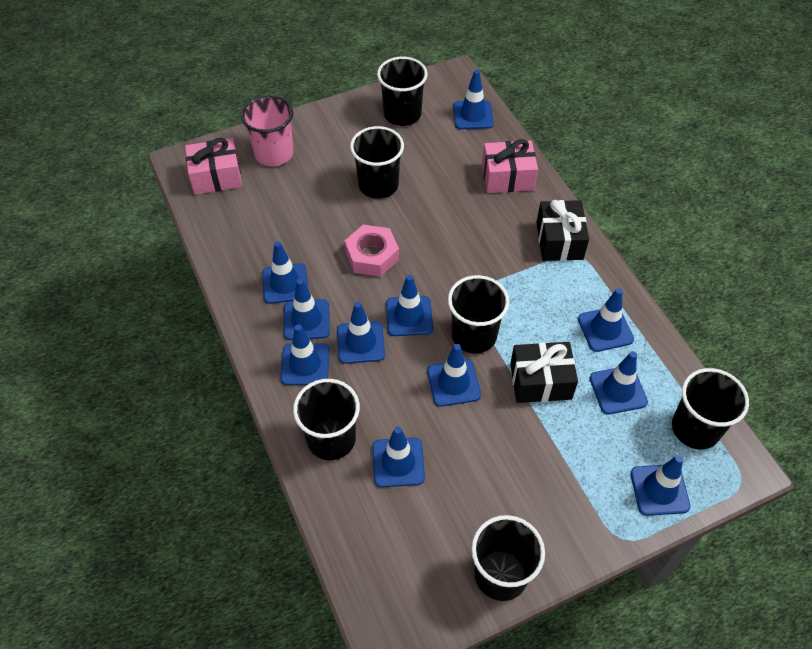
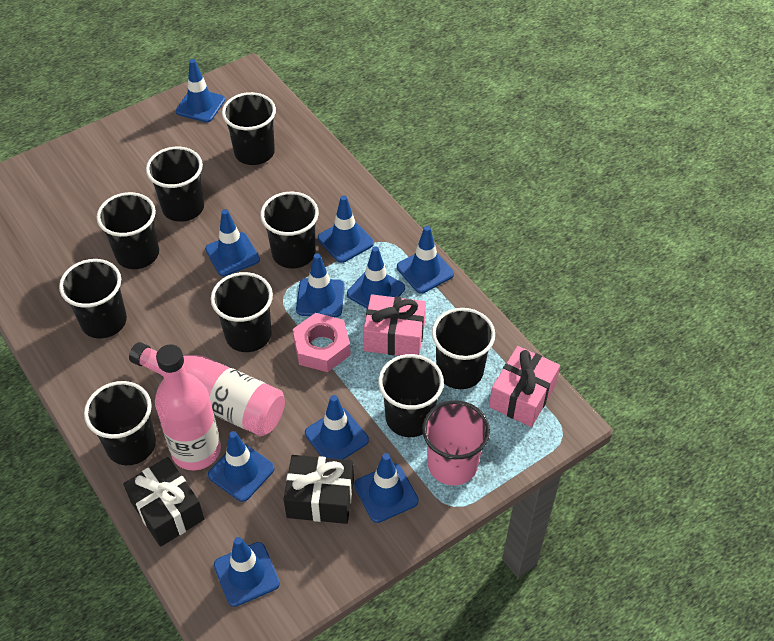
black cup: 6 -> 9
blue traffic cone: 11 -> 10
pink bottle: 0 -> 2

